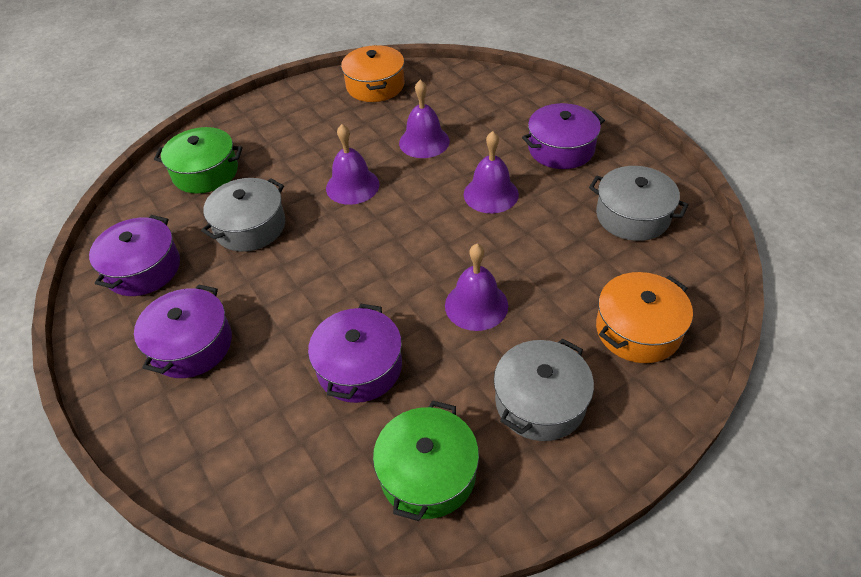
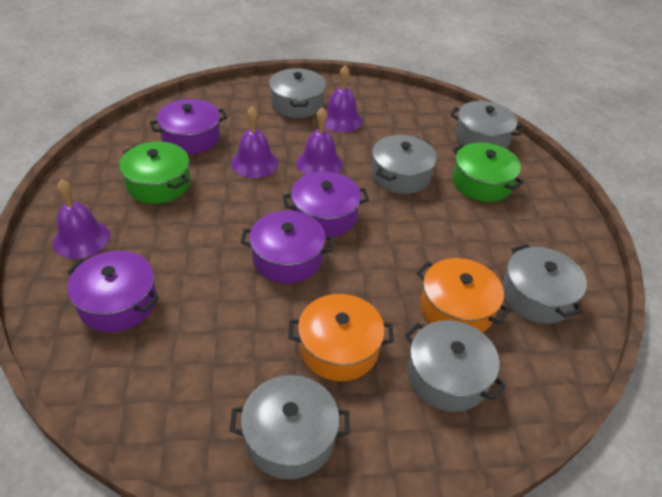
grey pot: 3 -> 6

